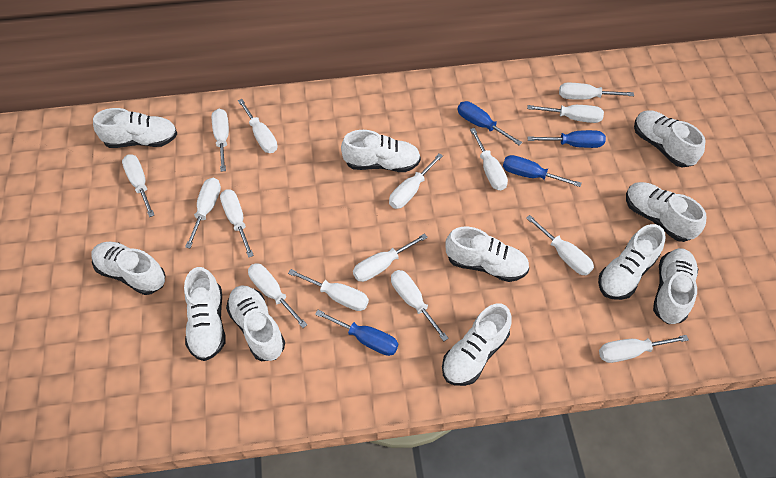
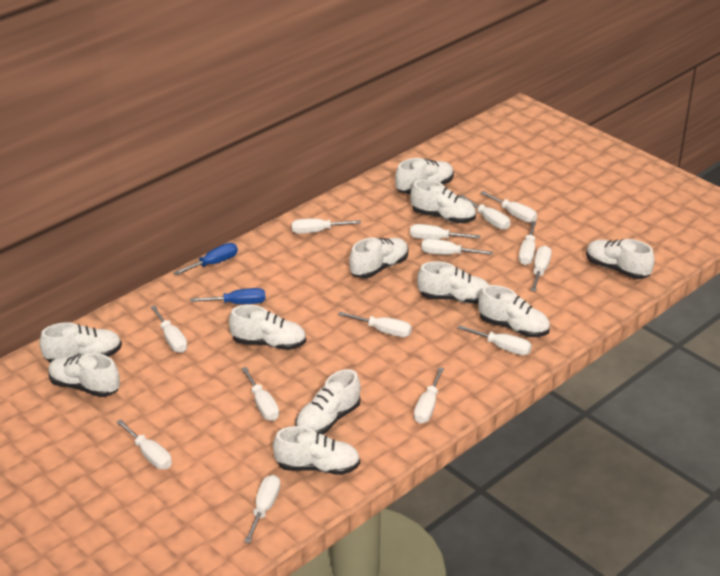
blue screwdriver: 4 -> 2
white screwdriver: 15 -> 14

